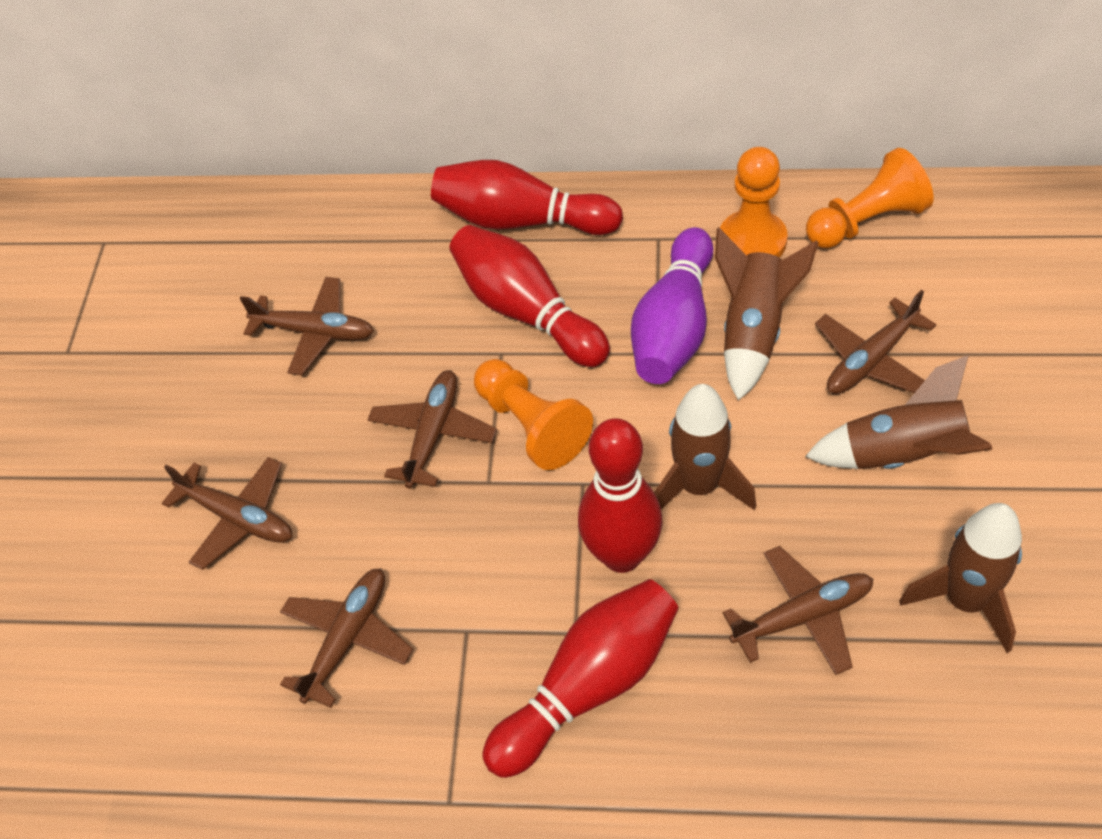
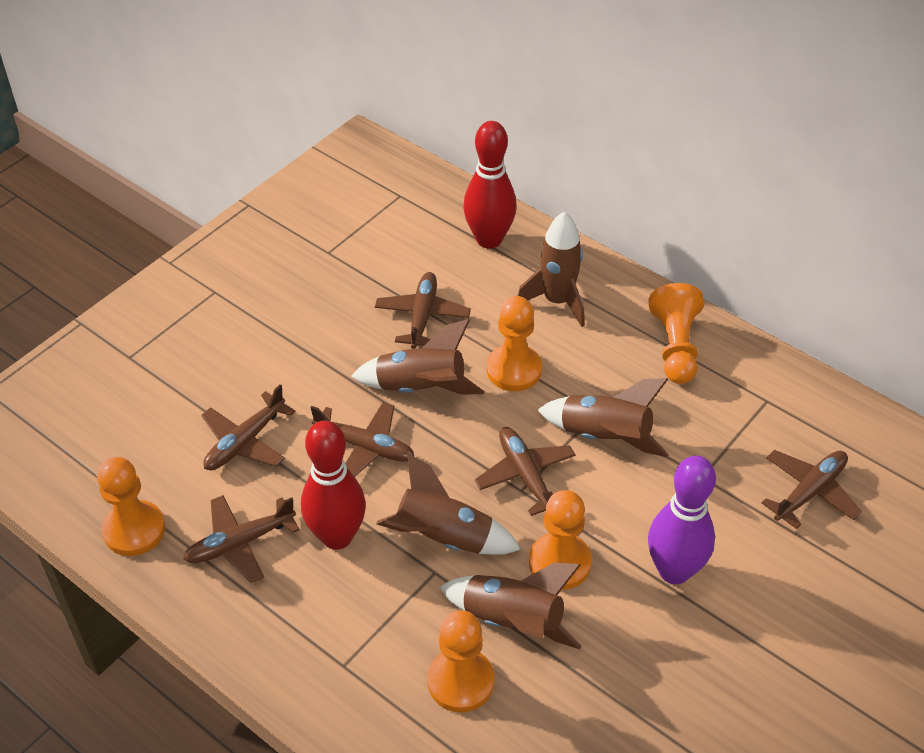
brown rocket: 4 -> 5
orange pawn: 3 -> 5
red bowling pin: 4 -> 2

